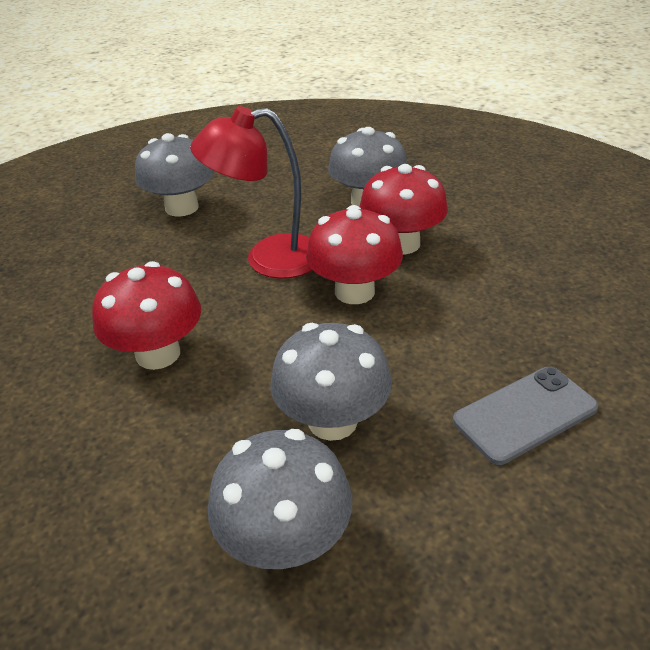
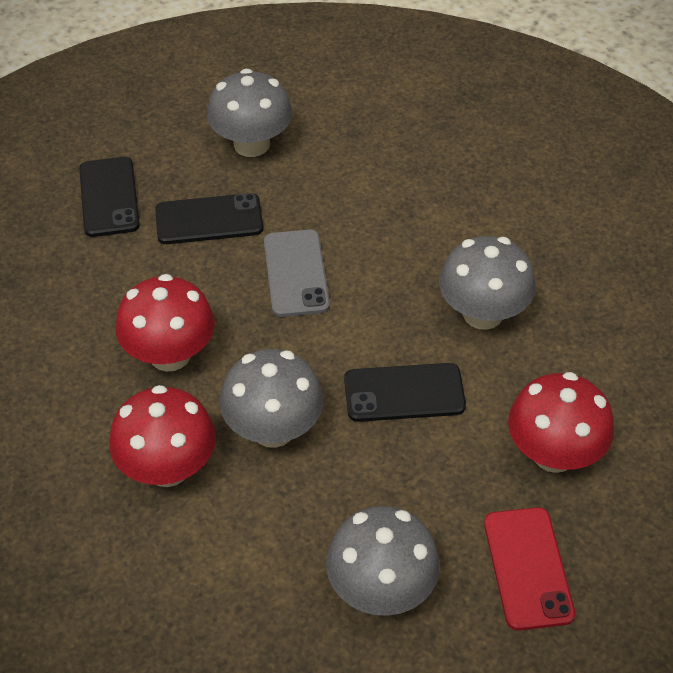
black phone: 0 -> 3
red lamp: 1 -> 0
red phone: 0 -> 1

